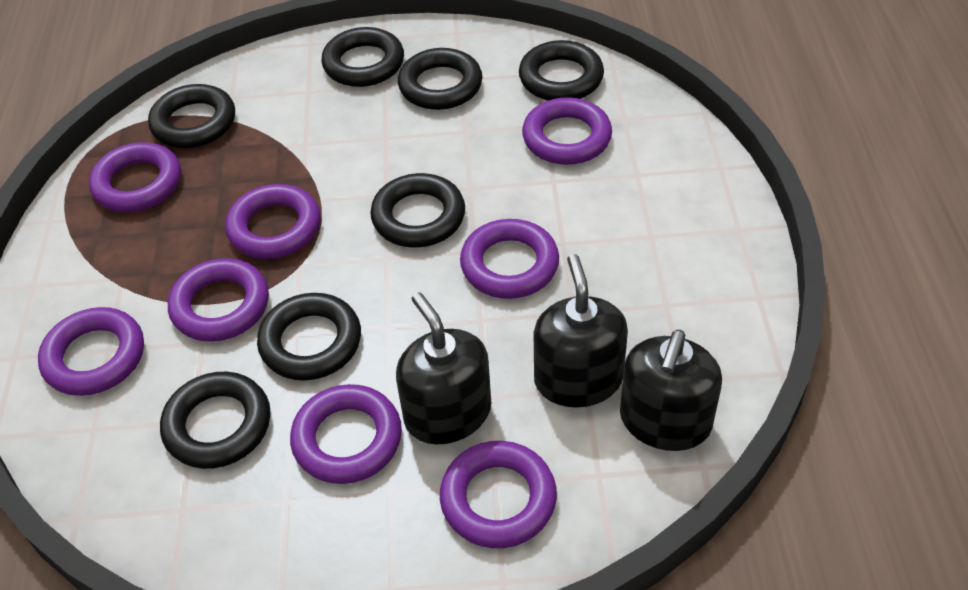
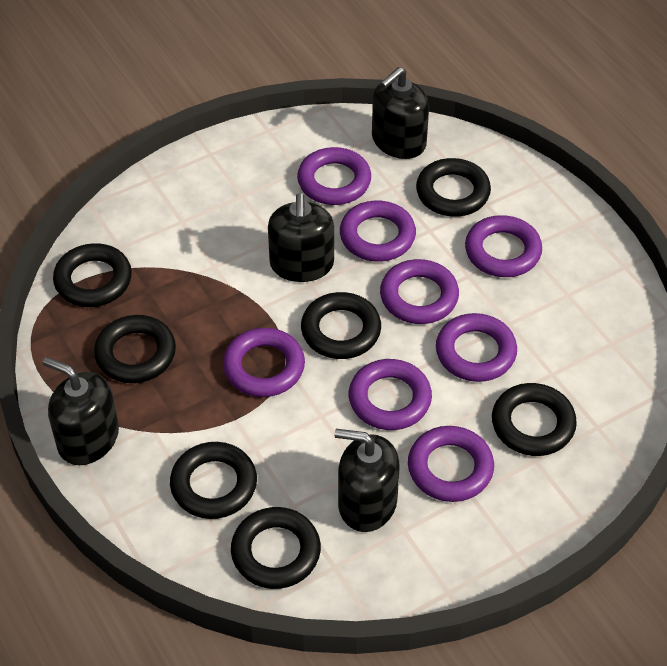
black soap dispenser: 3 -> 4

